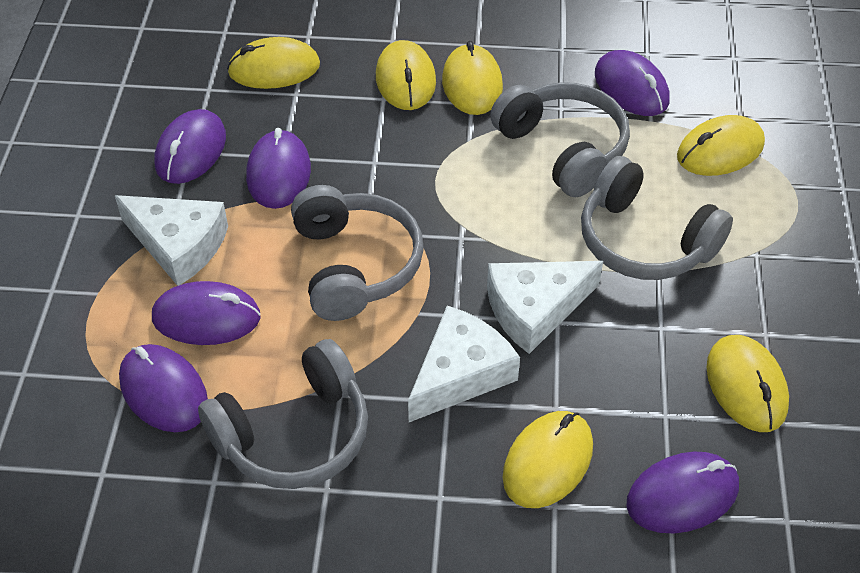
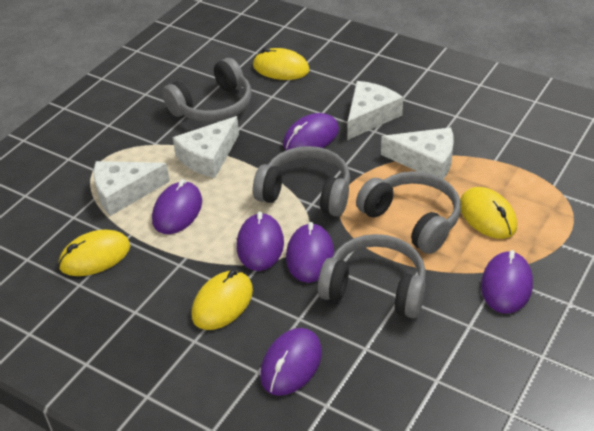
white cheese: 3 -> 4
yellow mouse: 6 -> 4

